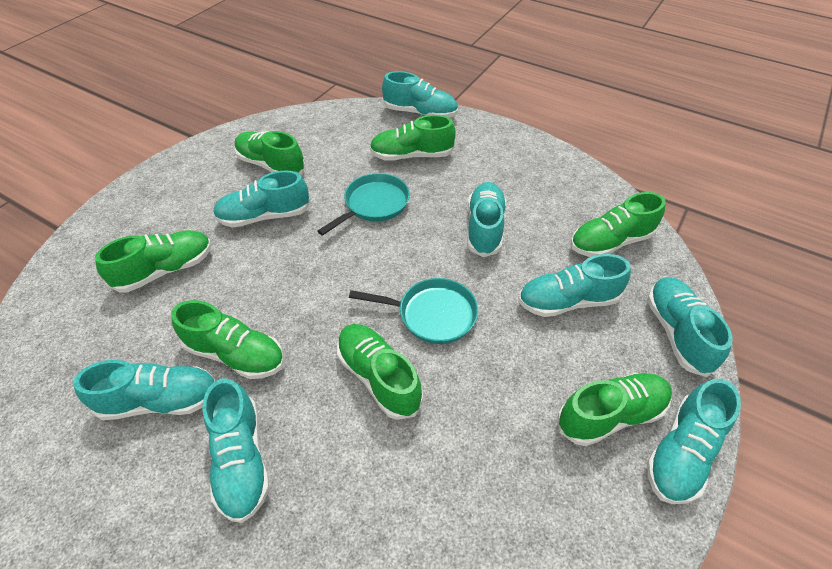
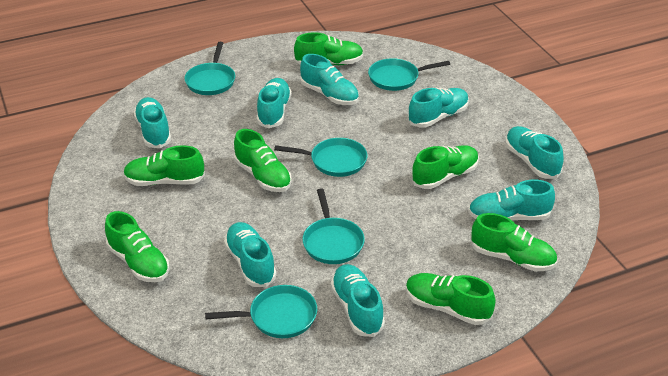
turquoise pan: 2 -> 5

